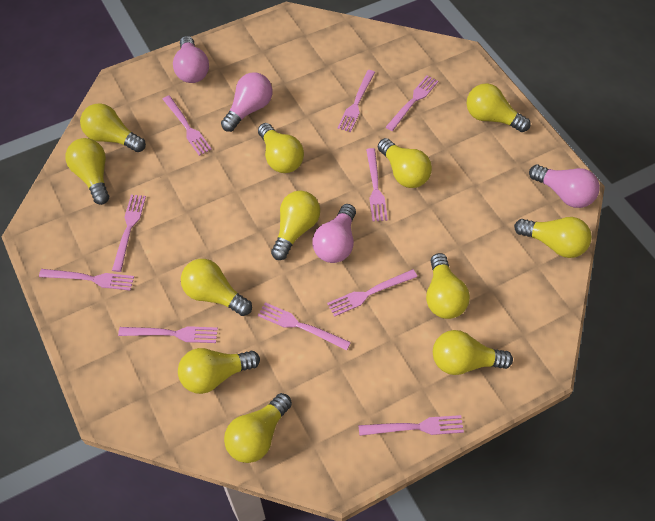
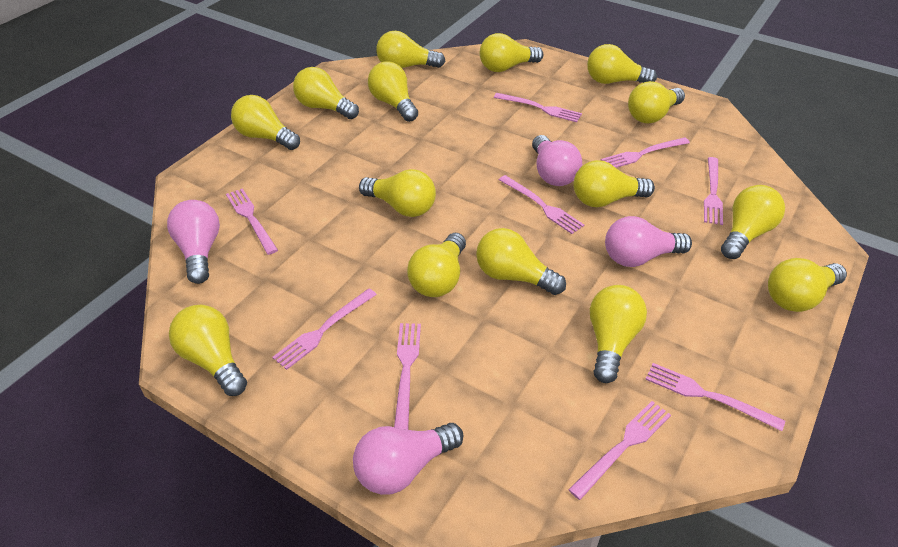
pink fork: 10 -> 9
yellow light bulb: 12 -> 15

